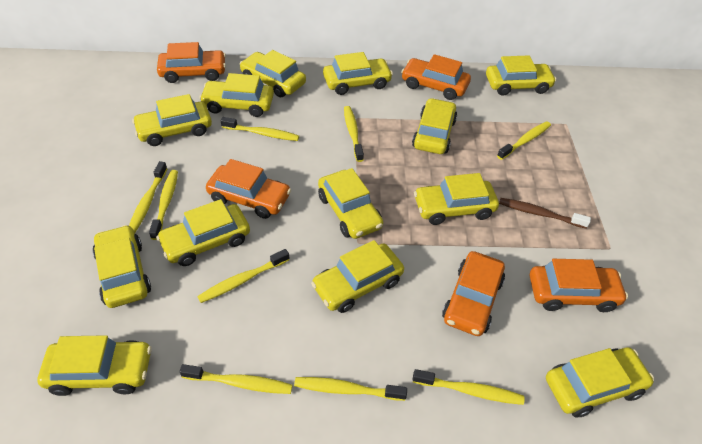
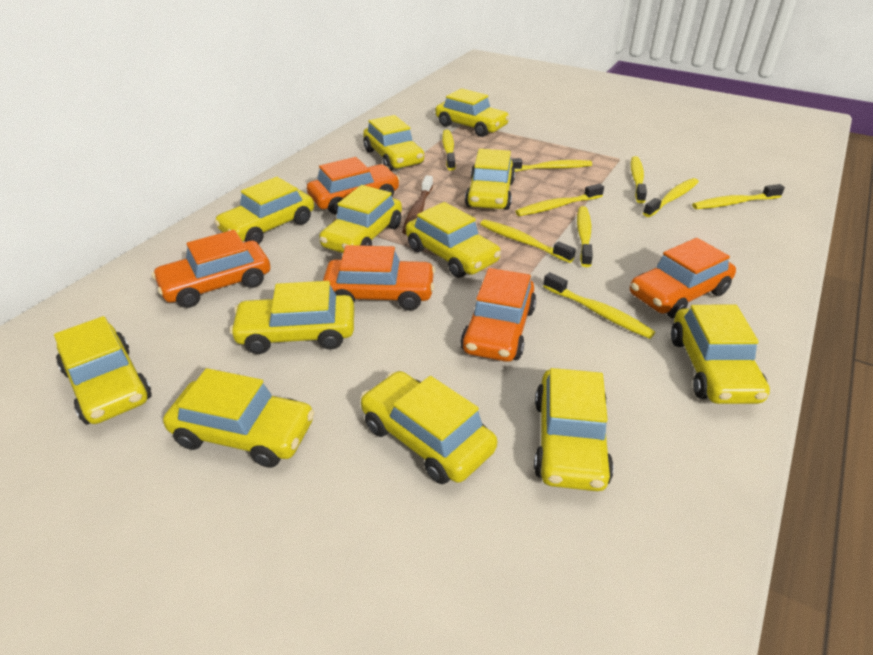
yellow car: 13 -> 12

